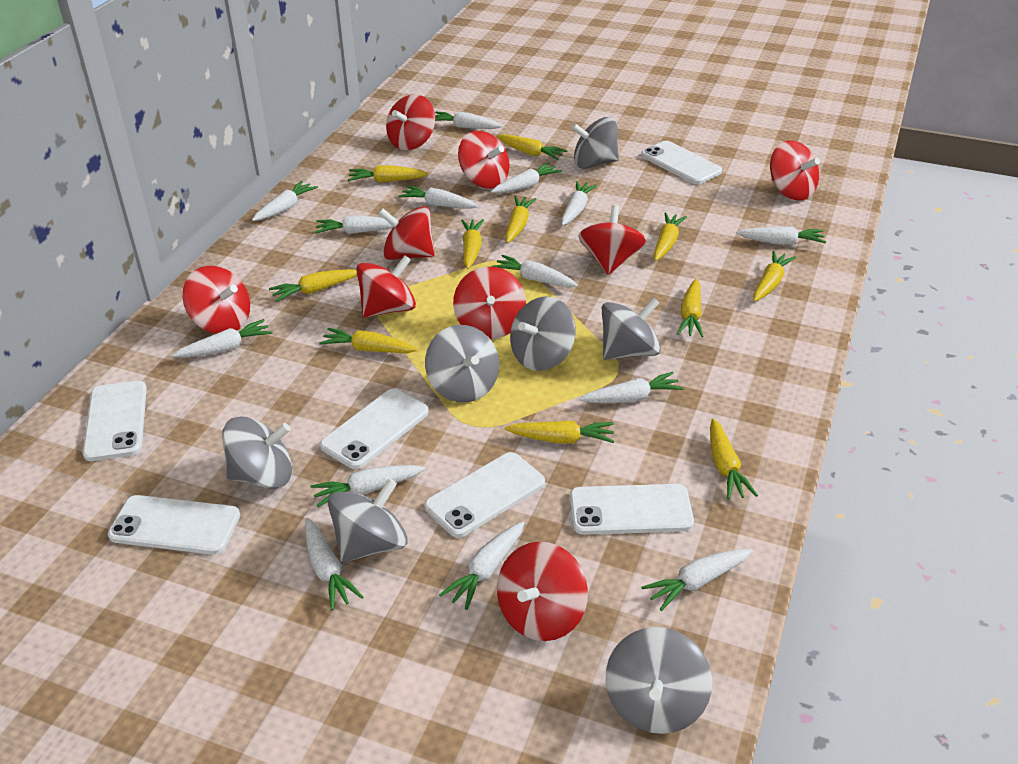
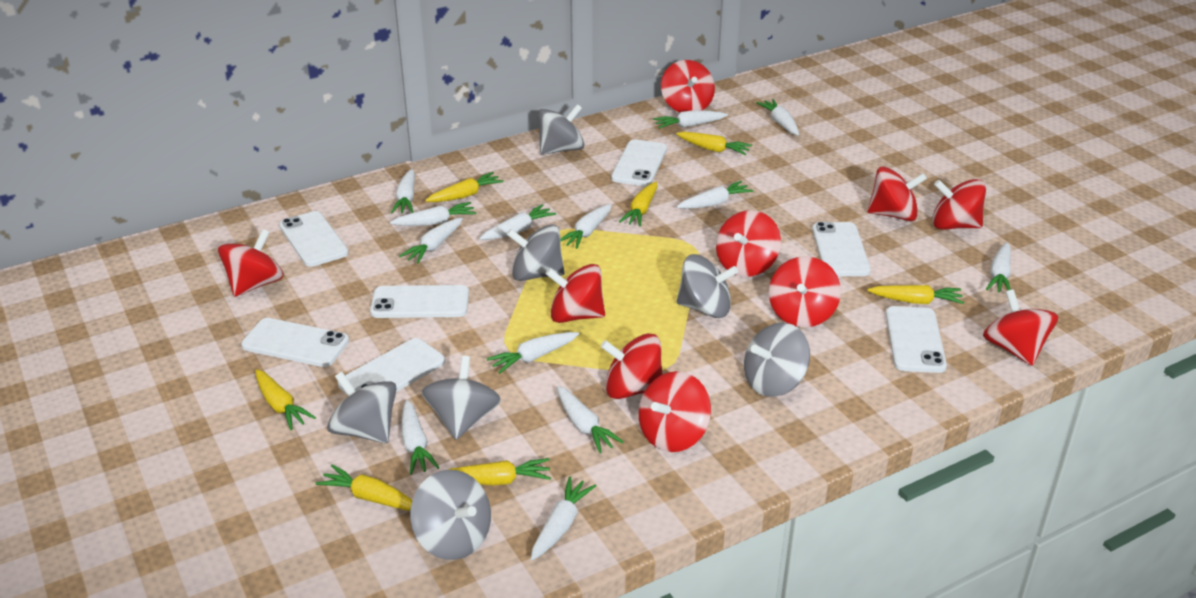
red spinning top: 9 -> 10
white carrot: 14 -> 13
white phone: 6 -> 7
yellow carrot: 11 -> 7

